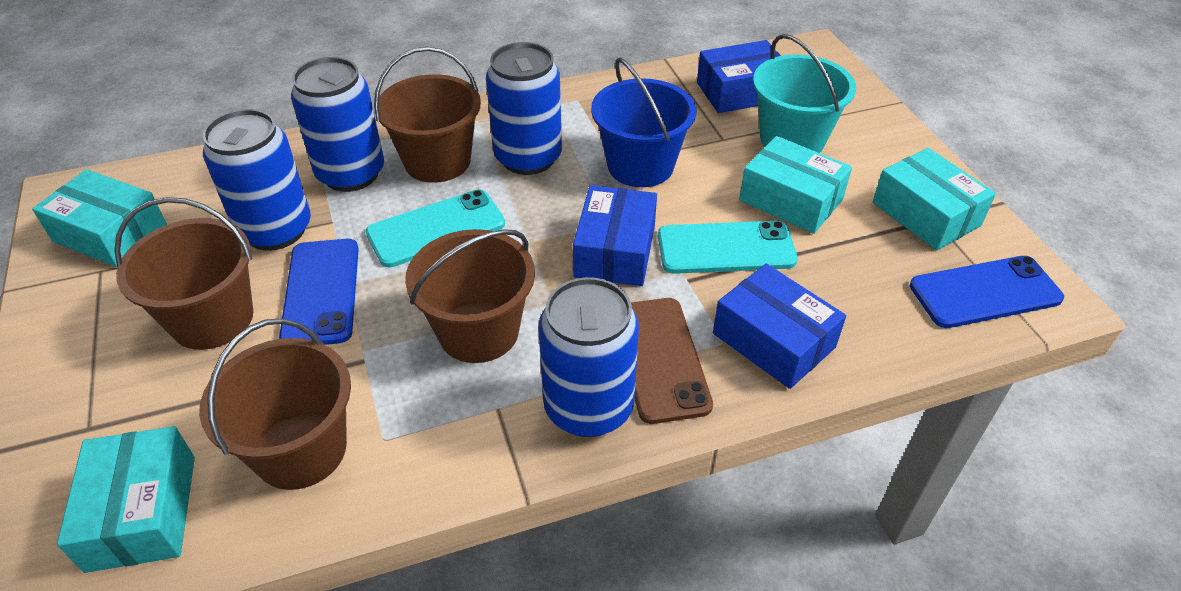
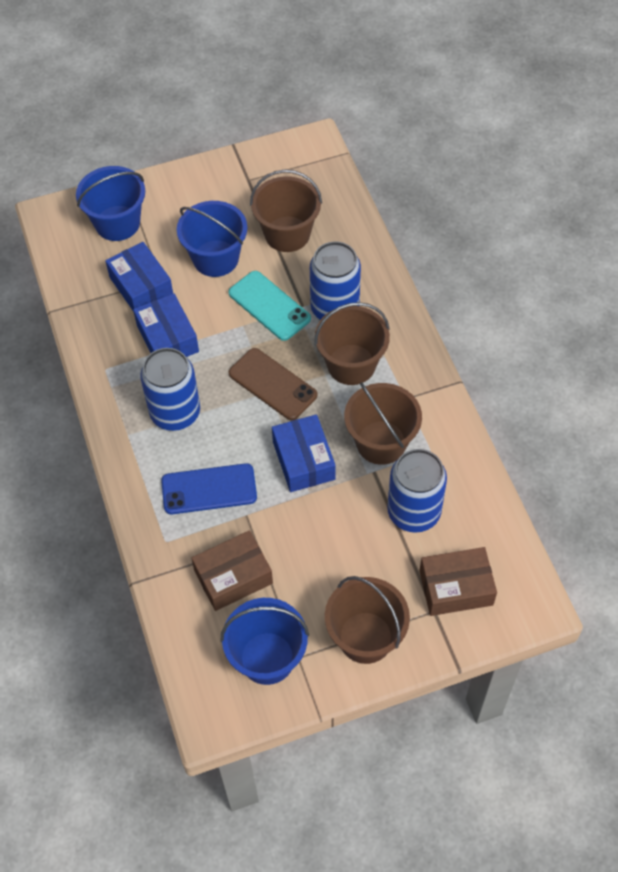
blue bucket: 1 -> 3
blue can: 4 -> 3
blue phone: 2 -> 1
brown box: 0 -> 2
turquoise box: 4 -> 0
turquoise bucket: 1 -> 0
turquoise phone: 2 -> 1

